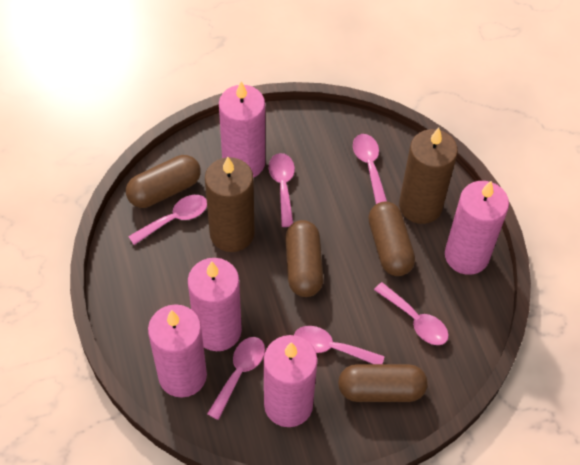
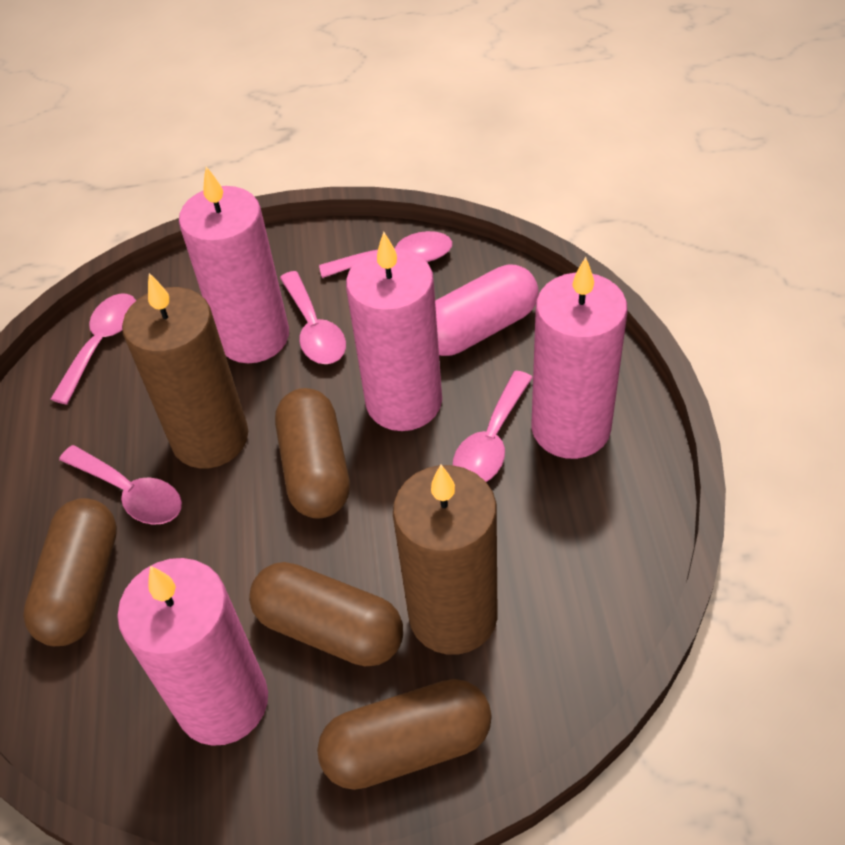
pink candle: 5 -> 4
pink capsule: 0 -> 1
pink spoon: 6 -> 5

